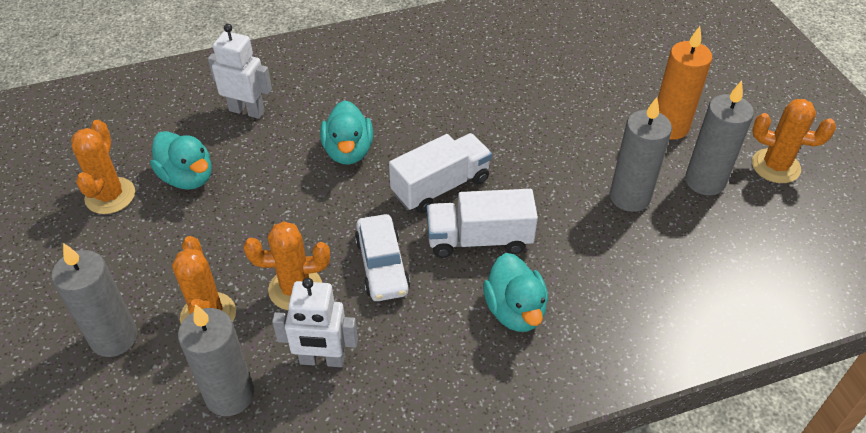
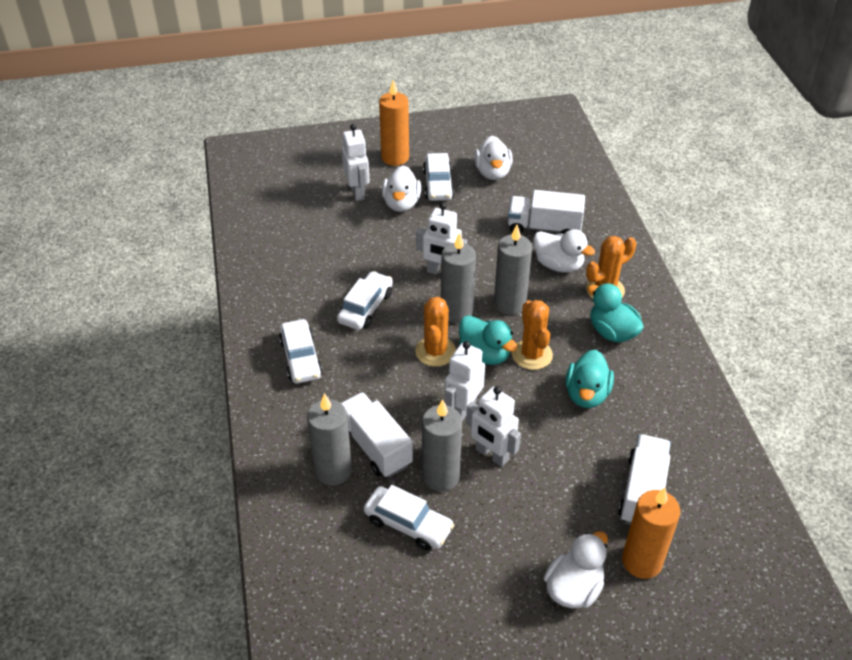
orange cactus: 4 -> 3
orange candle: 1 -> 2
white car: 1 -> 4
white duck: 0 -> 4
white robot: 2 -> 4
white truck: 2 -> 3

